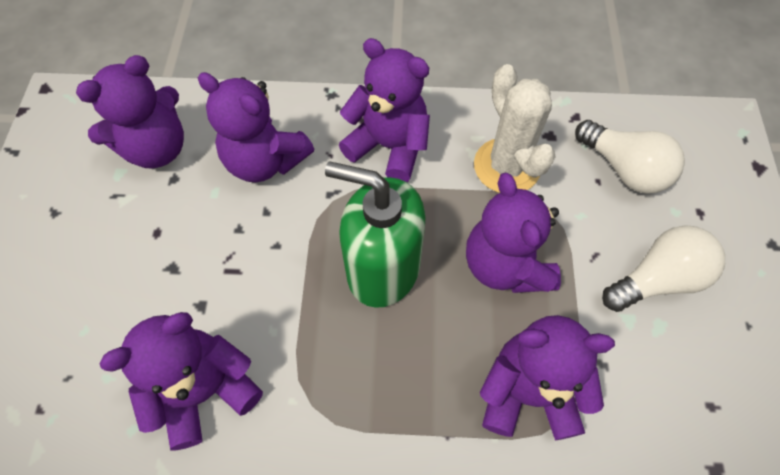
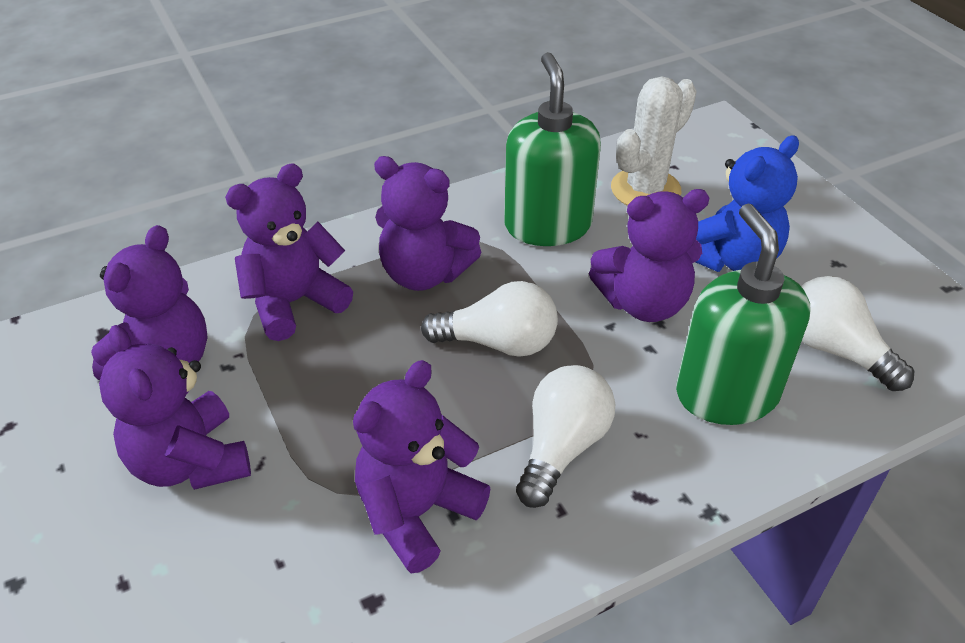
blue teddy bear: 0 -> 1
green soap dispenser: 1 -> 2
white light bulb: 2 -> 3

